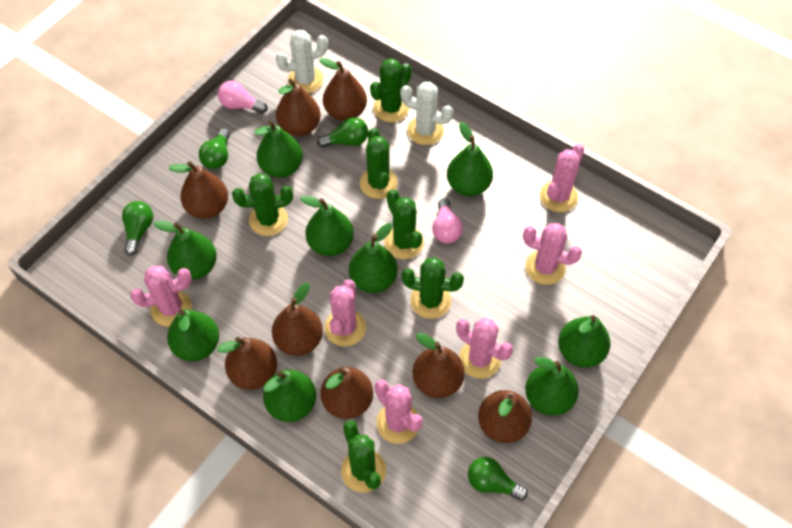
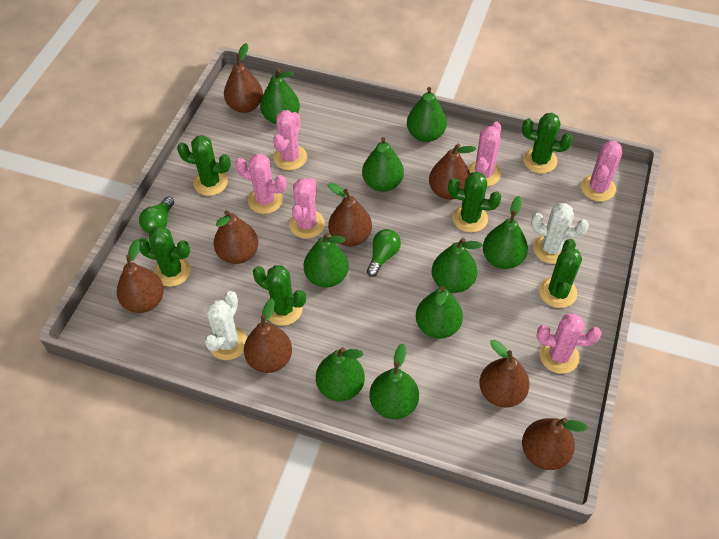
green light bulb: 4 -> 2
pink light bulb: 2 -> 0

